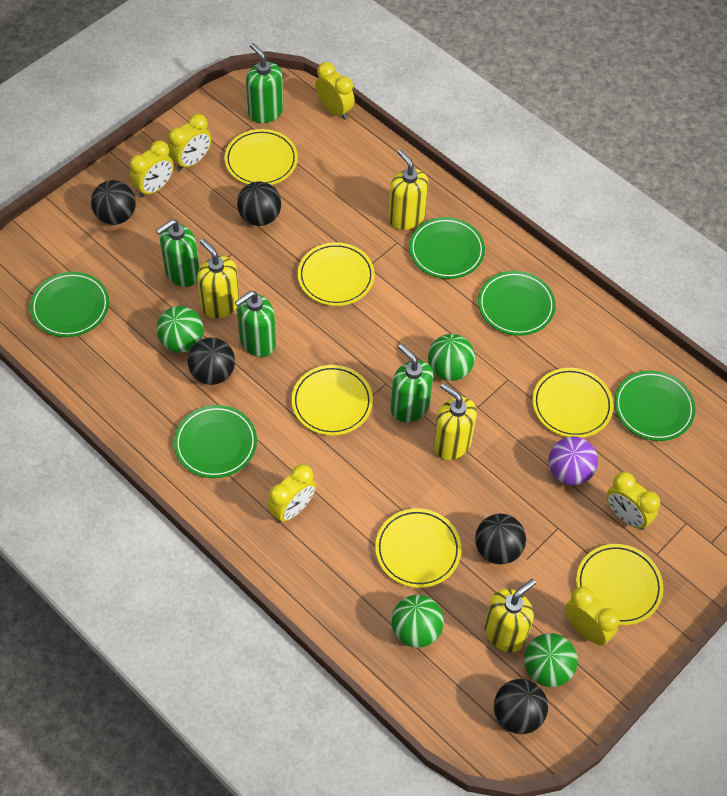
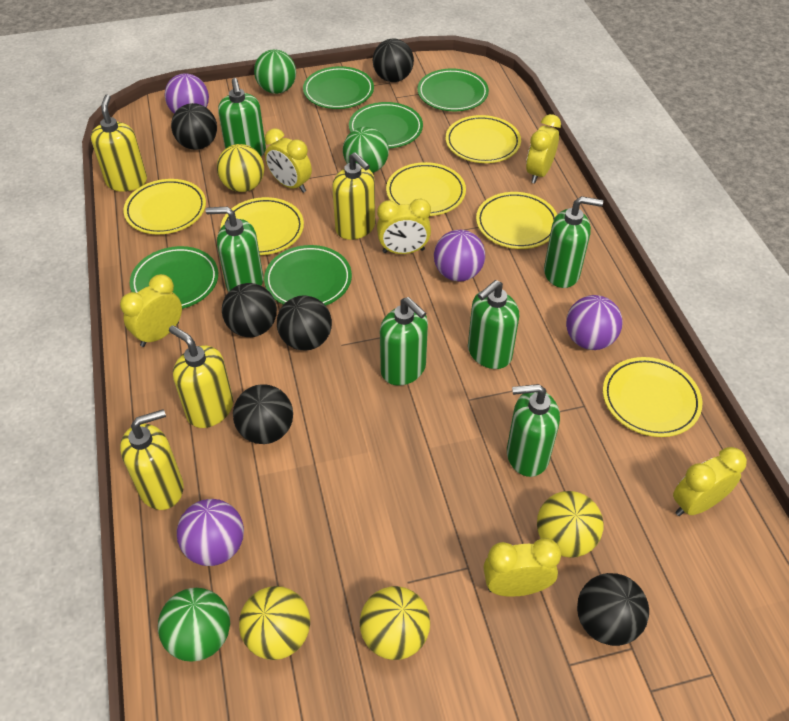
black ball: 5 -> 6
green ball: 4 -> 3
green soap dispenser: 4 -> 6
purple ball: 1 -> 4
yellow ball: 0 -> 4

